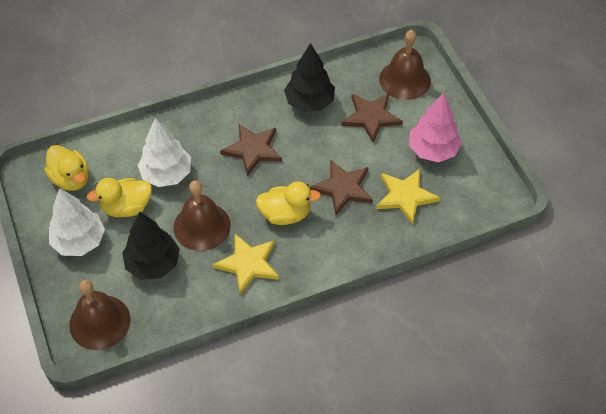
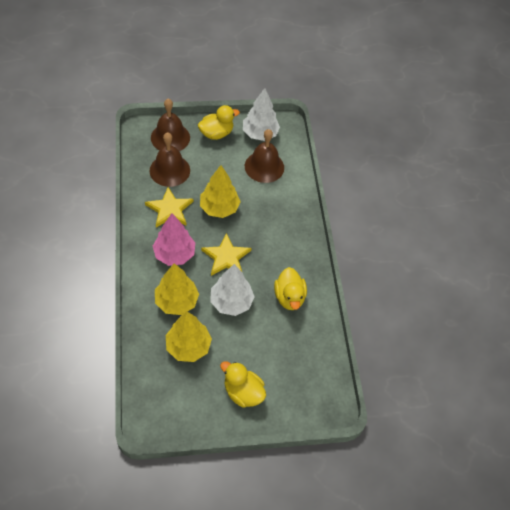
black tree: 2 -> 0
brown star: 3 -> 0
yellow tree: 0 -> 3

